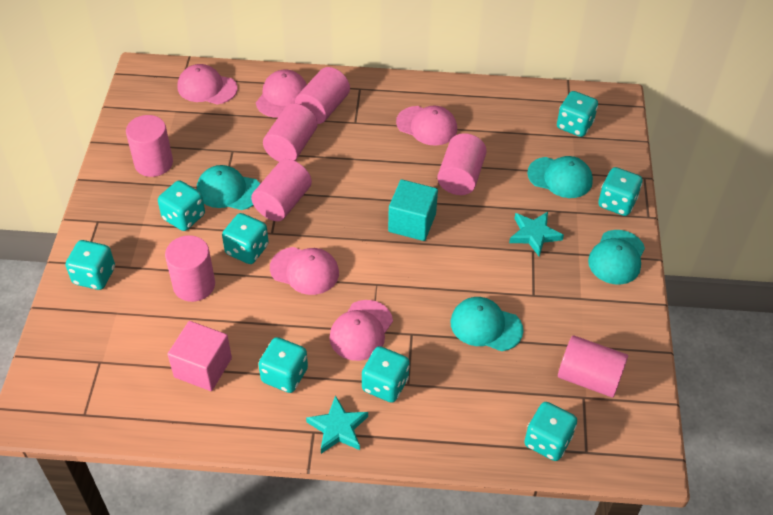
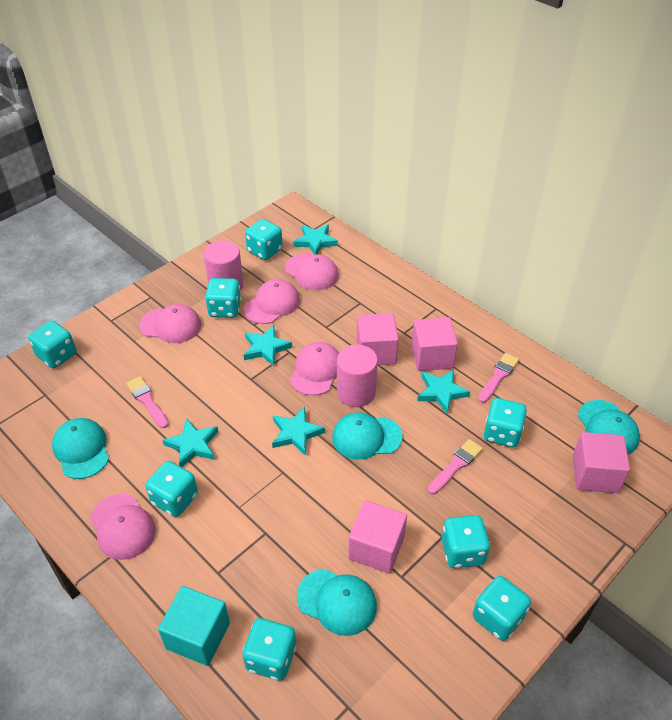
pink brush: 0 -> 3
pink cube: 1 -> 4
pink cylinder: 7 -> 2
turquoise star: 2 -> 5

